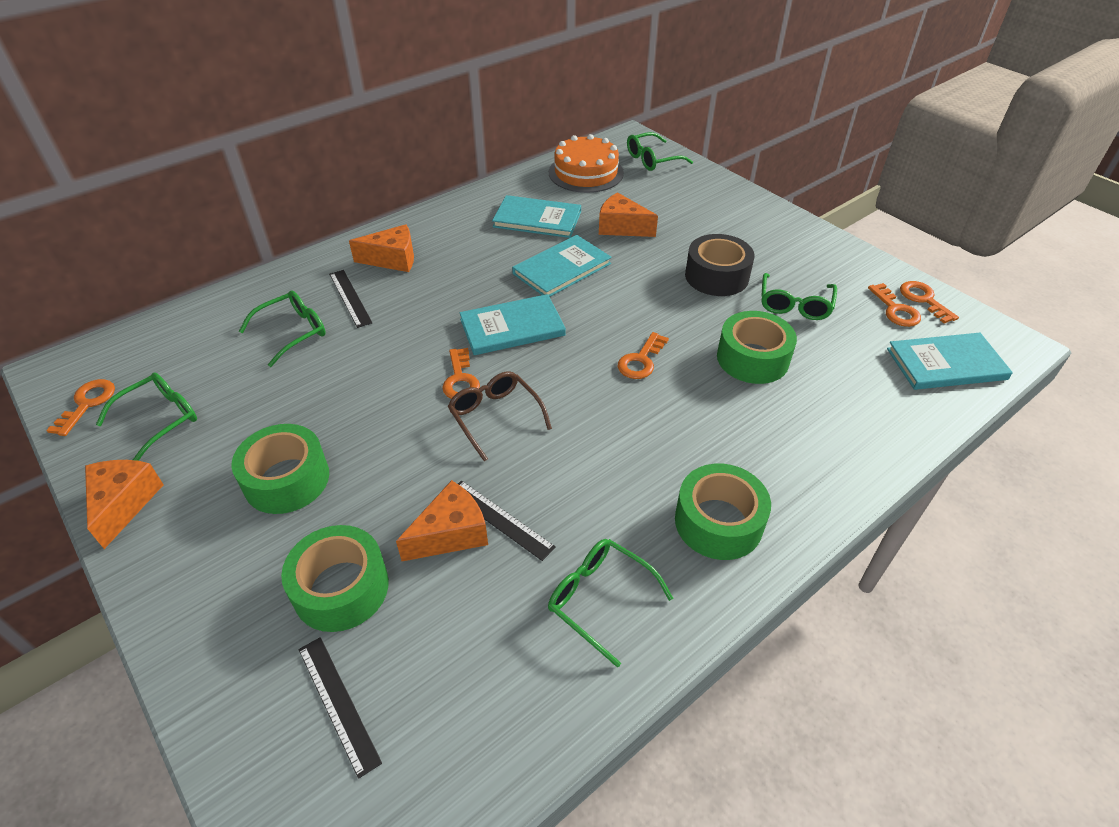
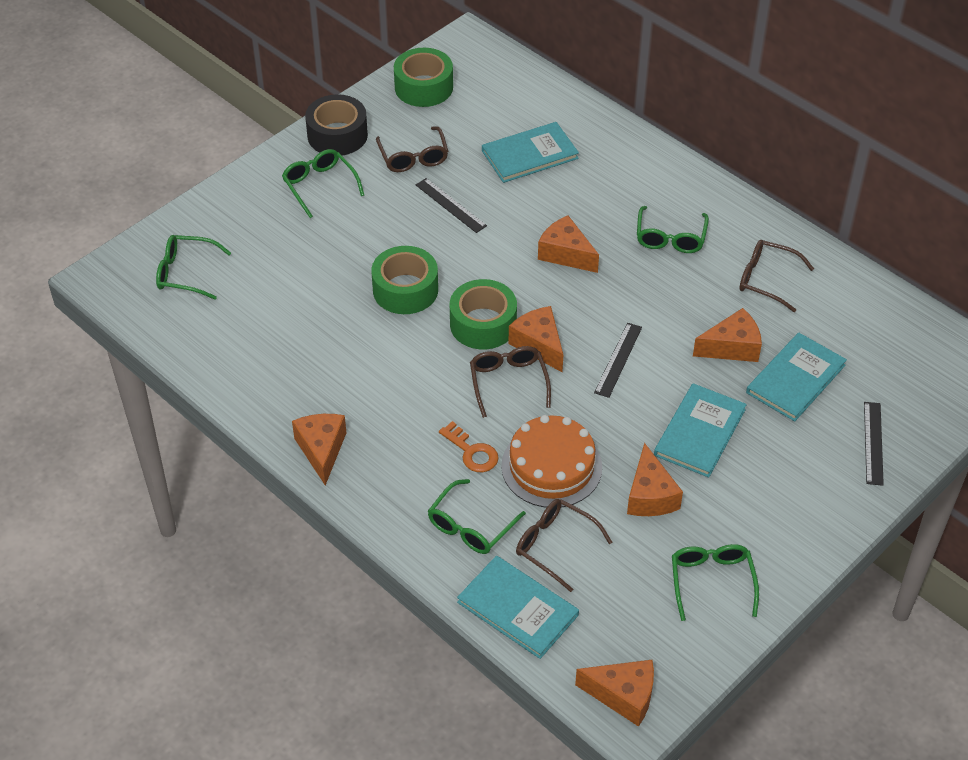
brown glasses: 1 -> 4
green tape: 4 -> 3
orange cheese: 4 -> 6
orange key: 5 -> 1

